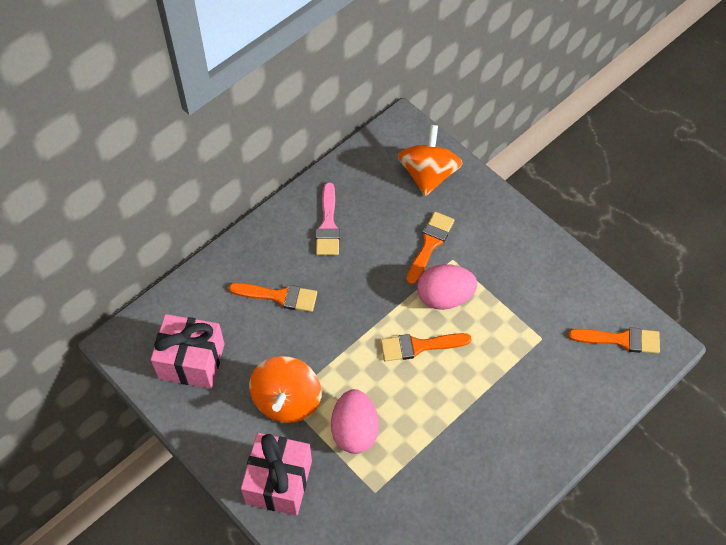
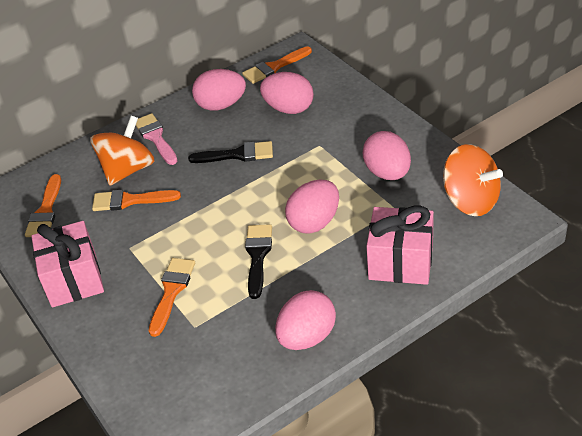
black brush: 0 -> 2
pink egg: 2 -> 5

